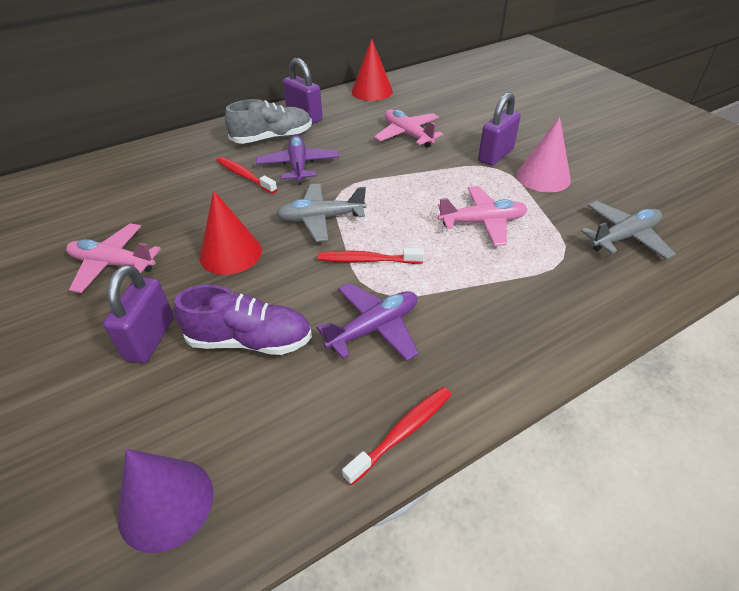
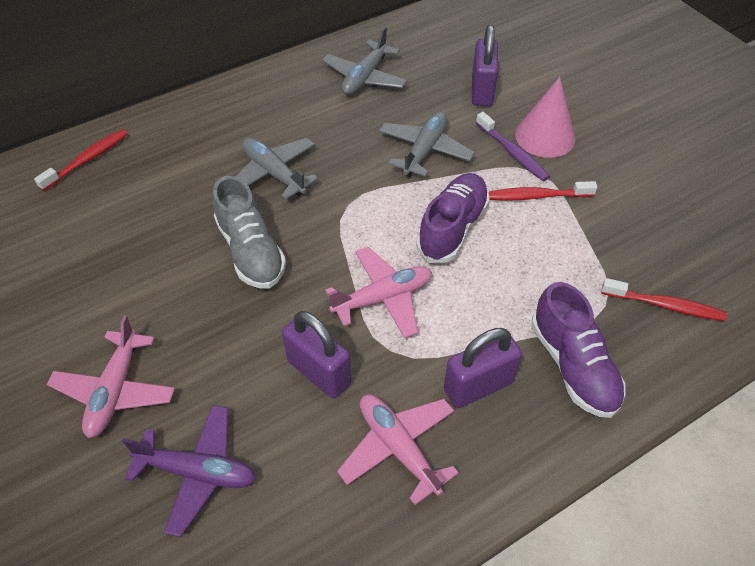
grey plane: 2 -> 3
purple cone: 1 -> 0
purple plane: 2 -> 1
purple shoe: 1 -> 2
purple toothbrush: 0 -> 1
red cone: 2 -> 0

